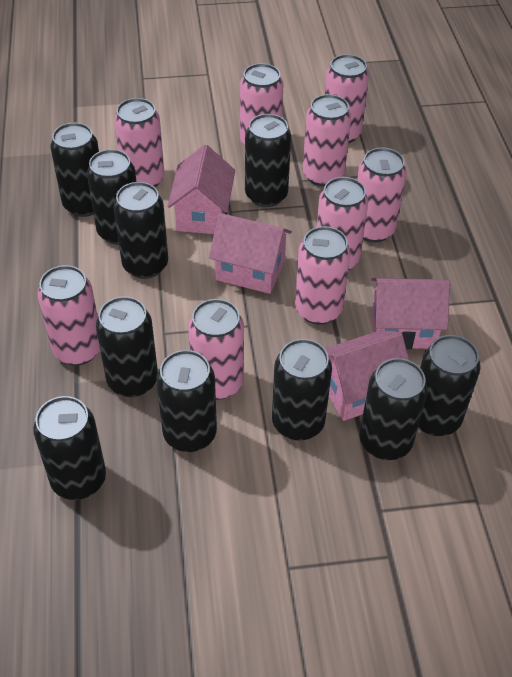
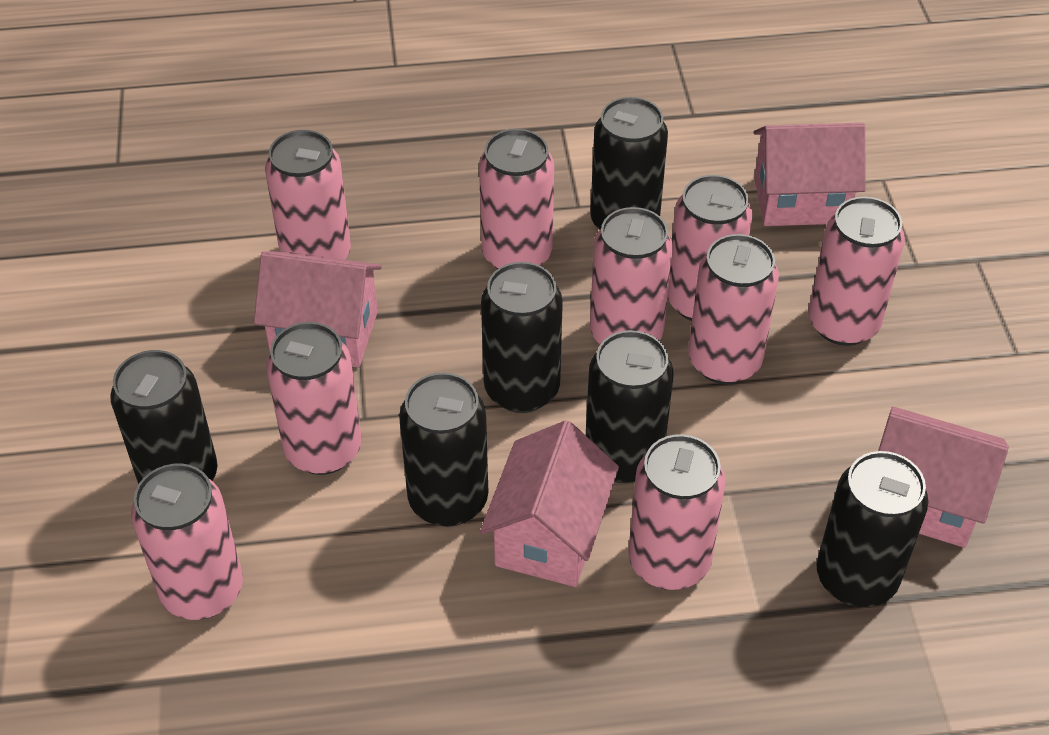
black can: 10 -> 6

